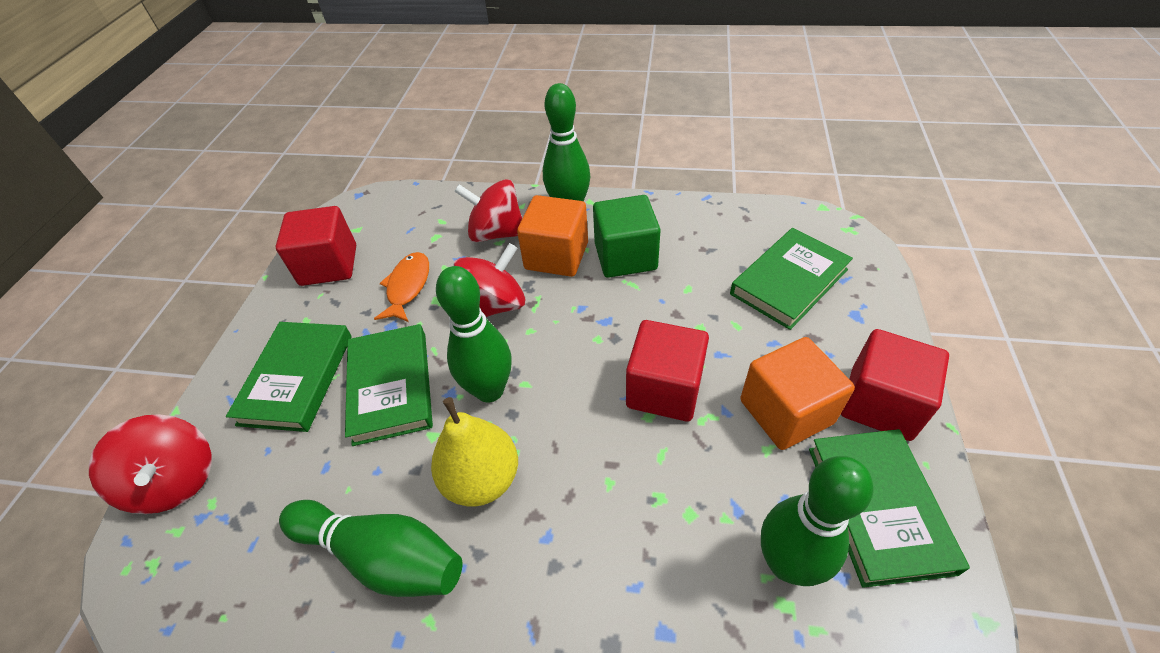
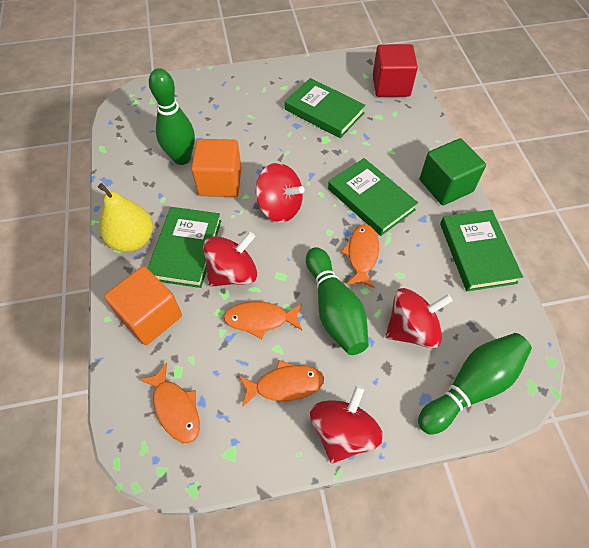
green bowling pin: 4 -> 3
orange fish: 1 -> 4
red cube: 3 -> 1
red spinning top: 3 -> 4

